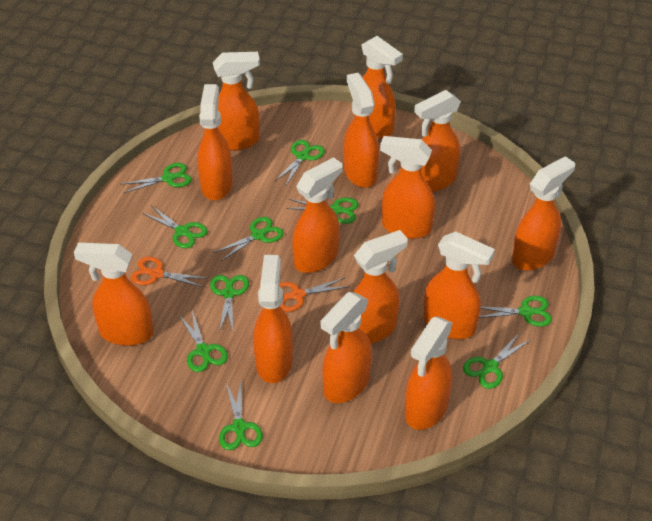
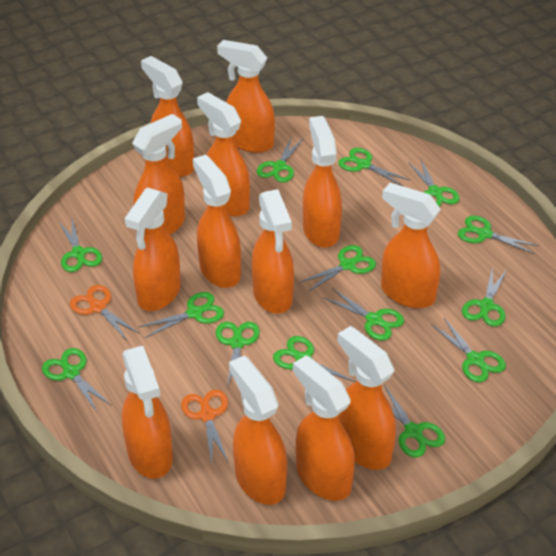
green scissors: 10 -> 14
orange spray bottle: 14 -> 13

